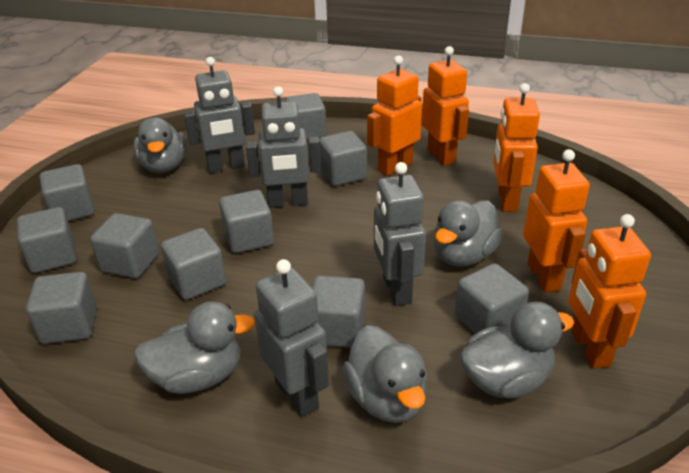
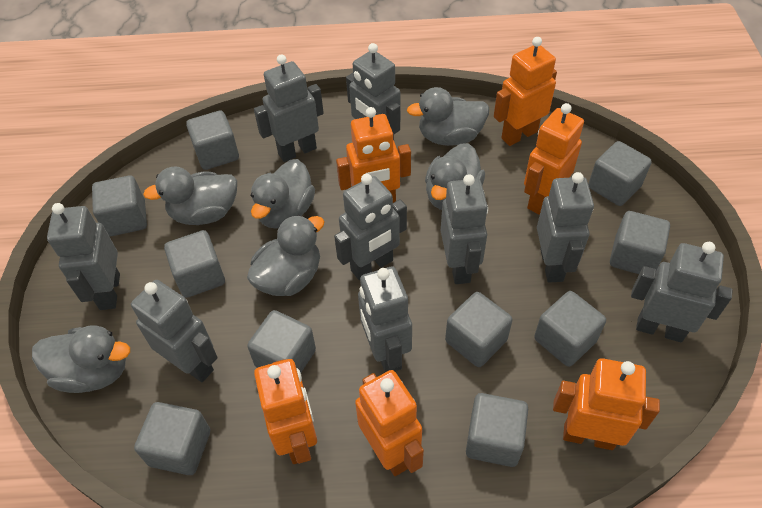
grey duck: 5 -> 6
grey robot: 4 -> 9
orange robot: 5 -> 6

